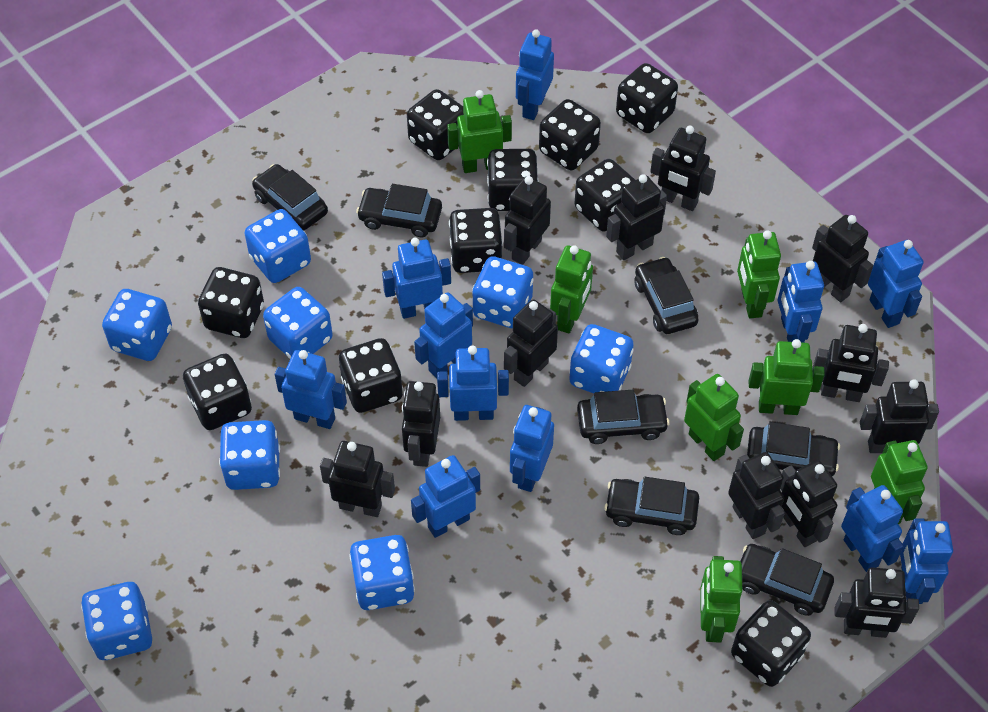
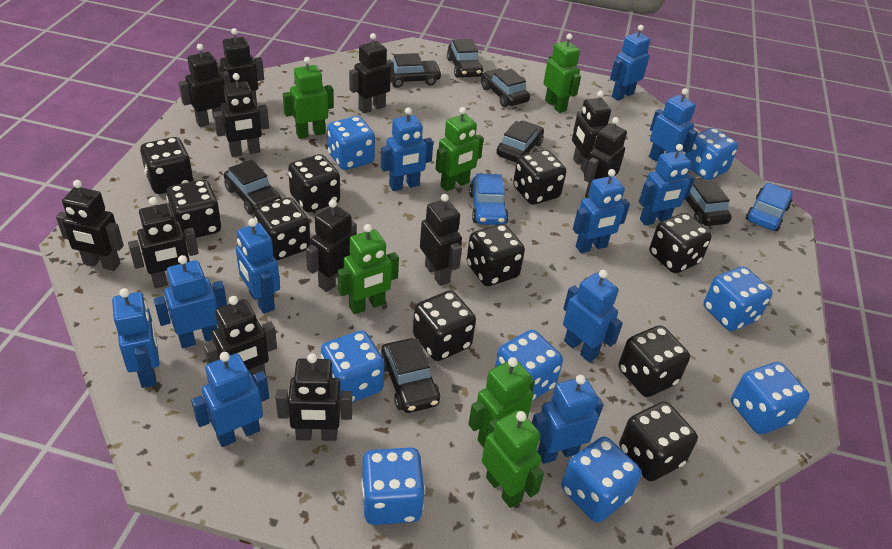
blue car: 0 -> 2
green robot: 7 -> 6

